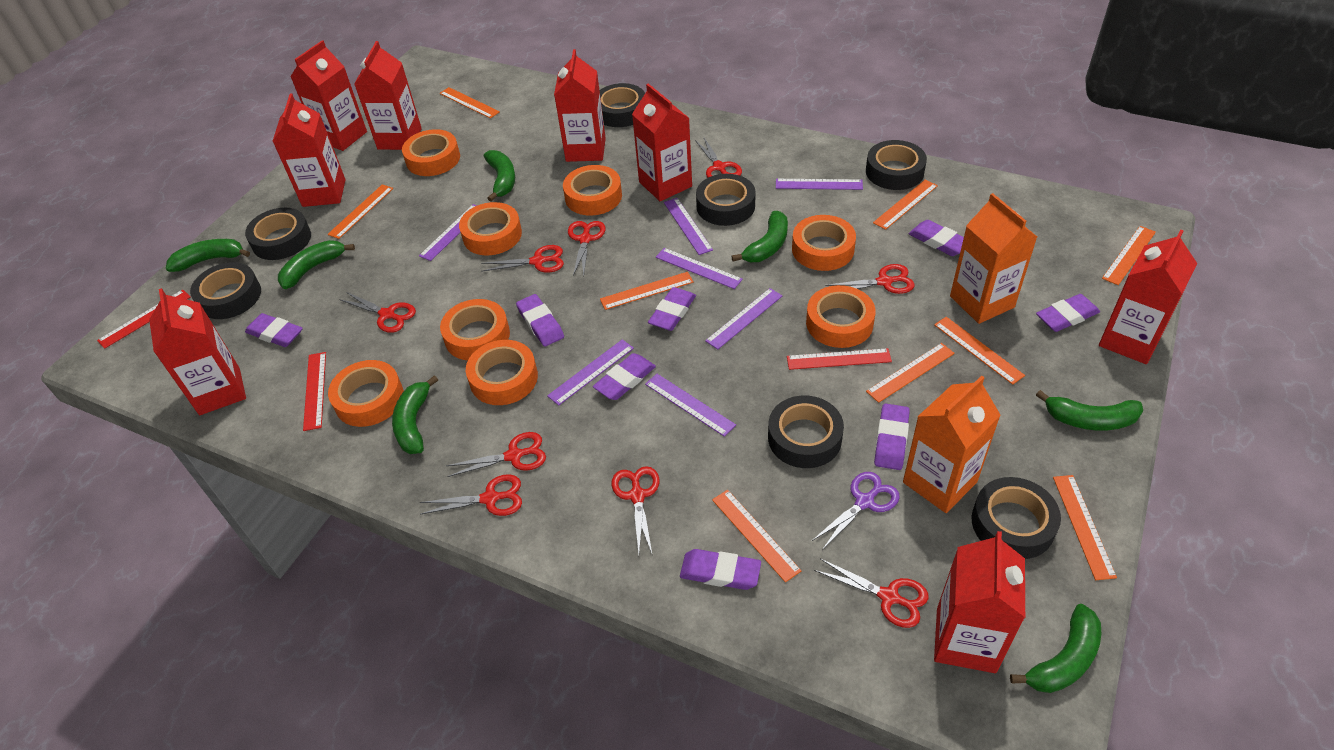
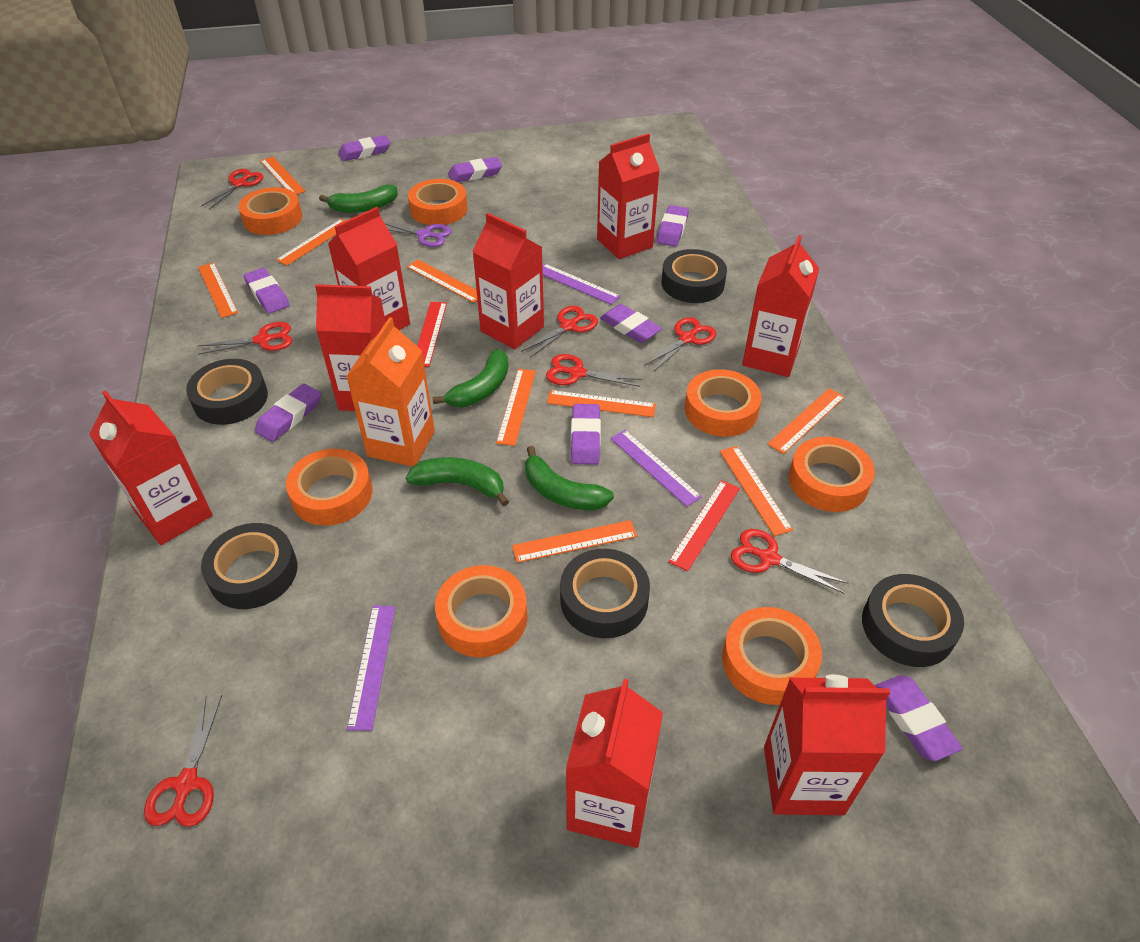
black tape: 7 -> 5
green banana: 7 -> 4
orange carton: 2 -> 1
orange tape: 8 -> 7
purple ruler: 7 -> 3
red ruler: 3 -> 2
red scissors: 9 -> 7

